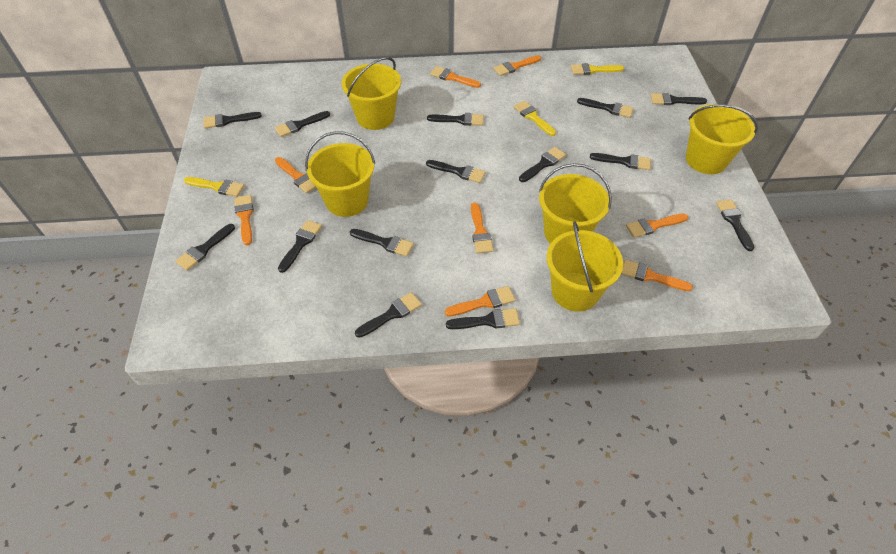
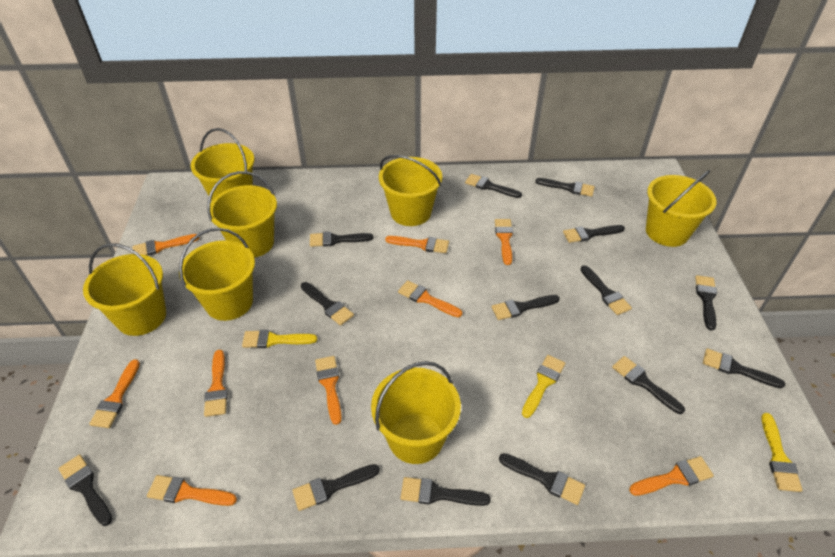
orange brush: 8 -> 9
yellow bucket: 5 -> 7

